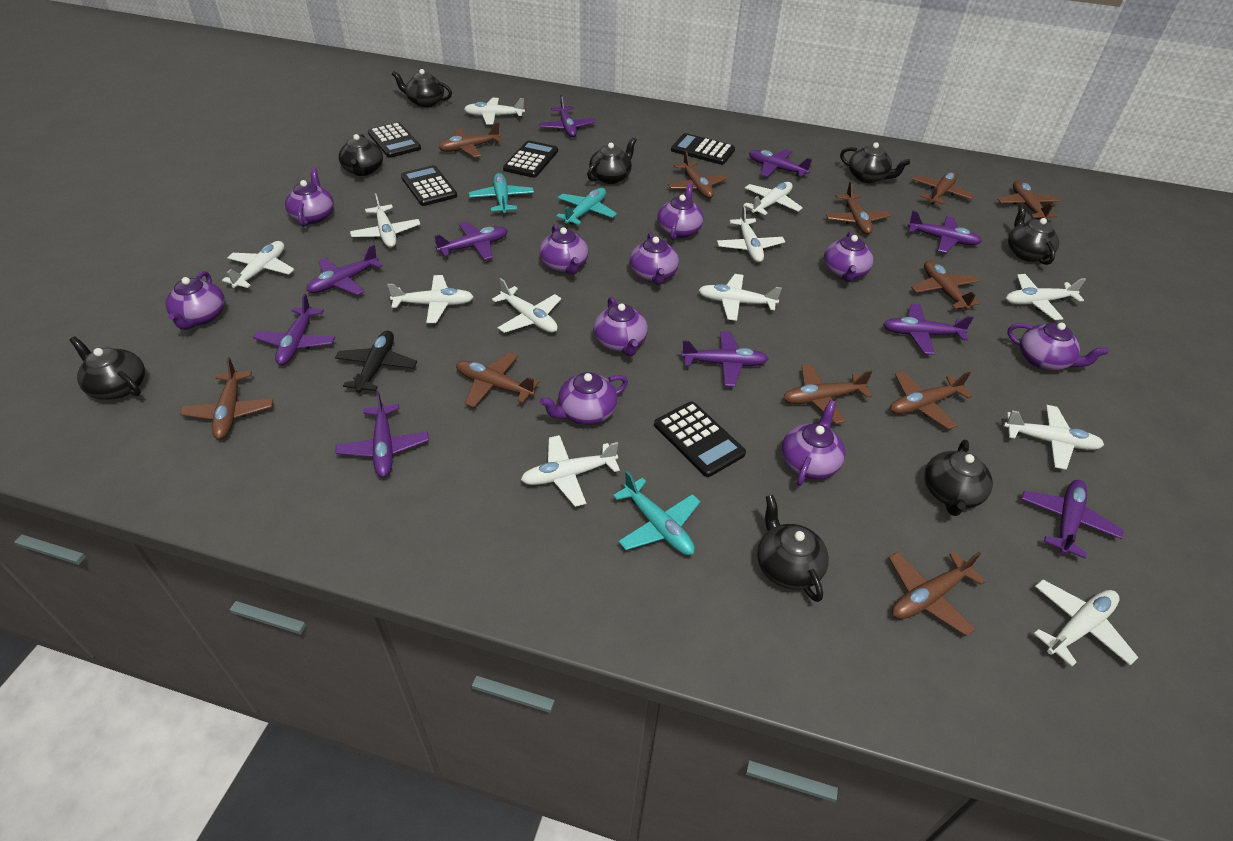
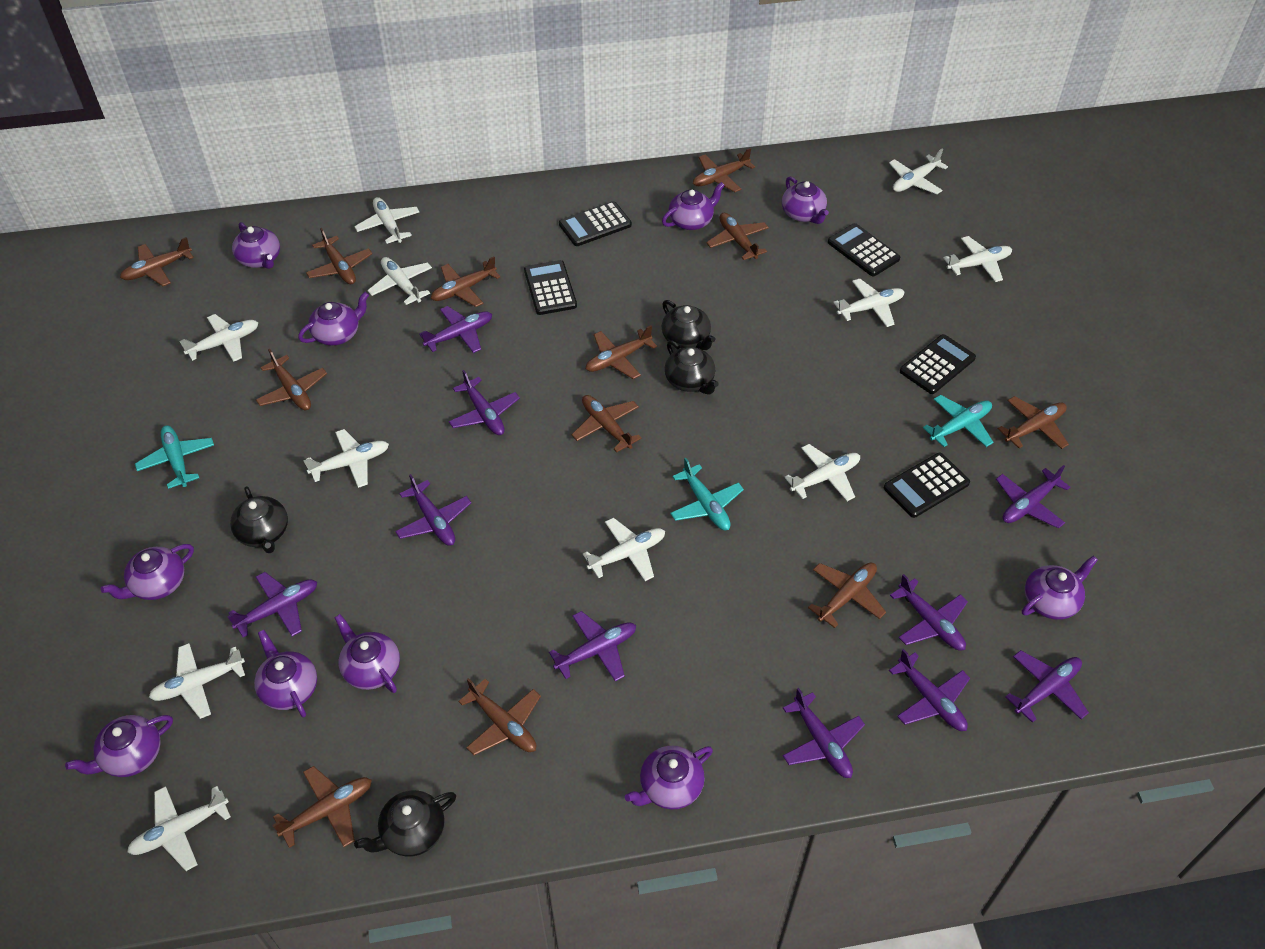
black plane: 1 -> 0
black teapot: 8 -> 4
brown plane: 11 -> 12
white plane: 12 -> 11

